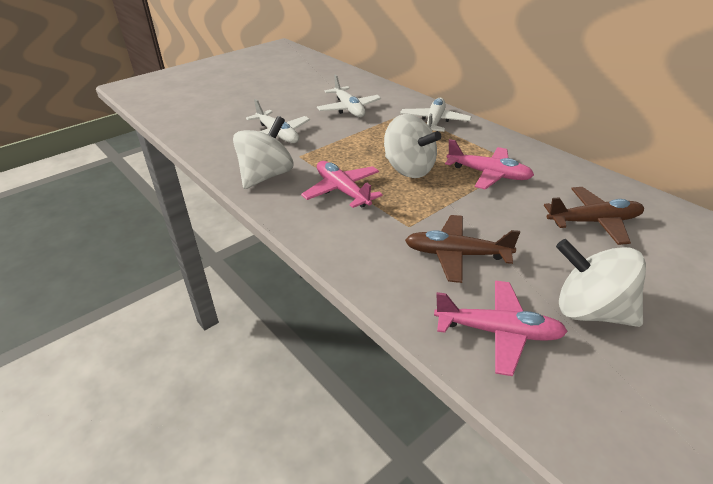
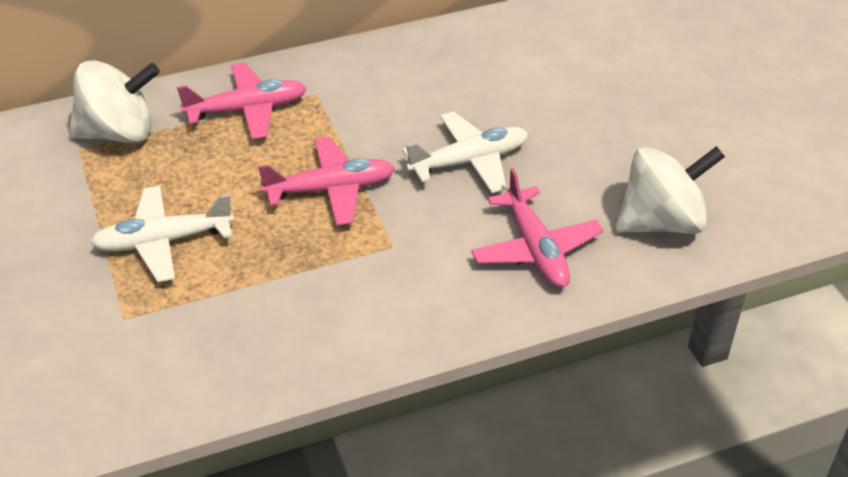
brown plane: 2 -> 0
white plane: 3 -> 2
white spinning top: 3 -> 2

